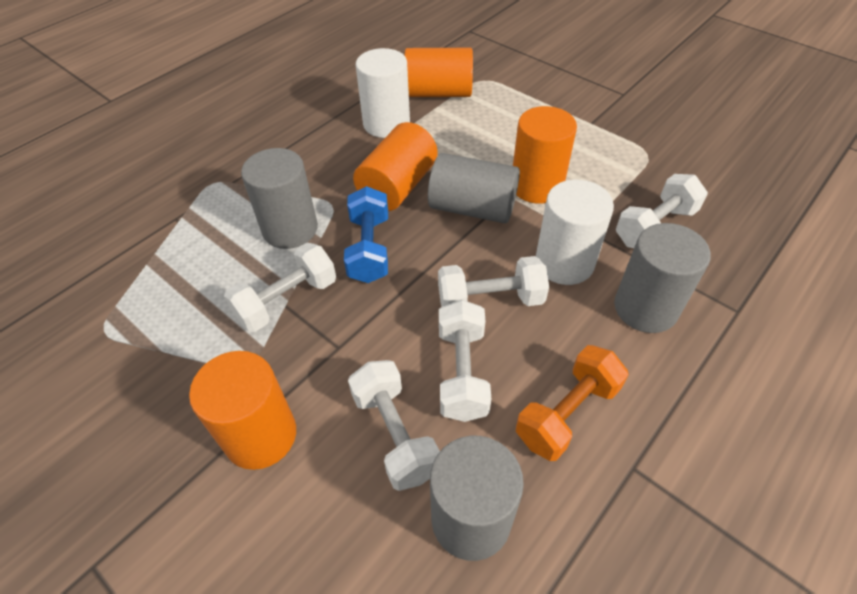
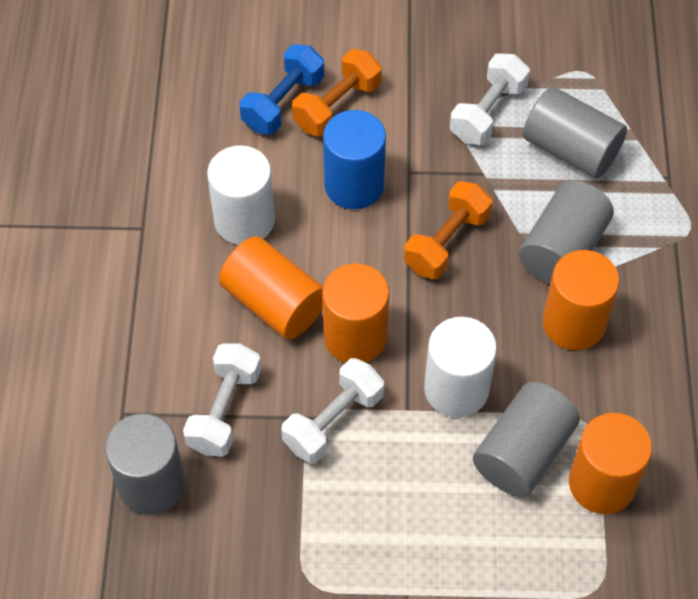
blue cylinder: 0 -> 1
orange dumbbell: 1 -> 2
white dumbbell: 5 -> 3

